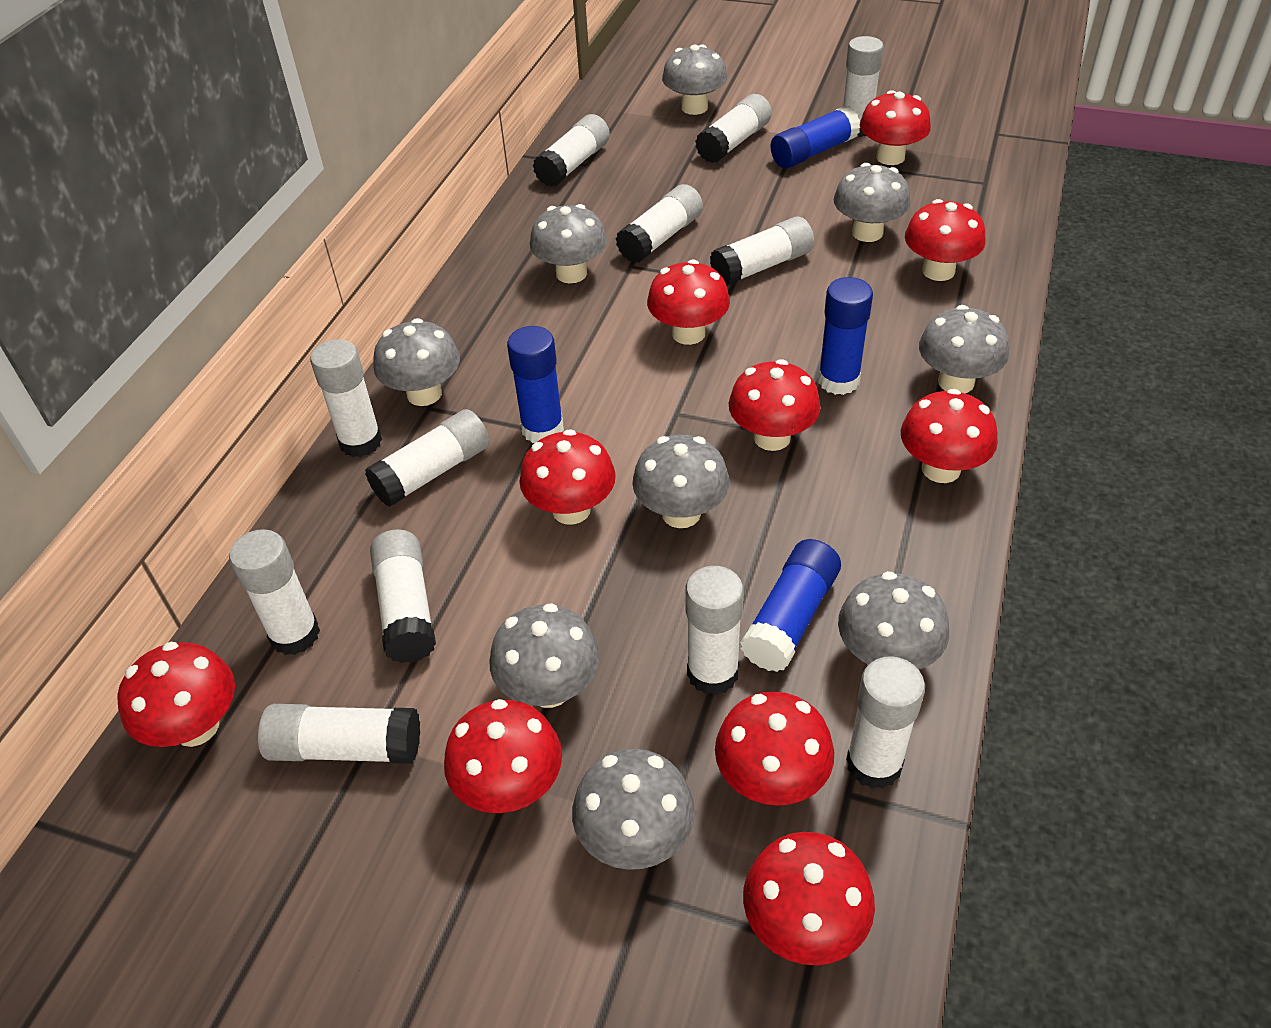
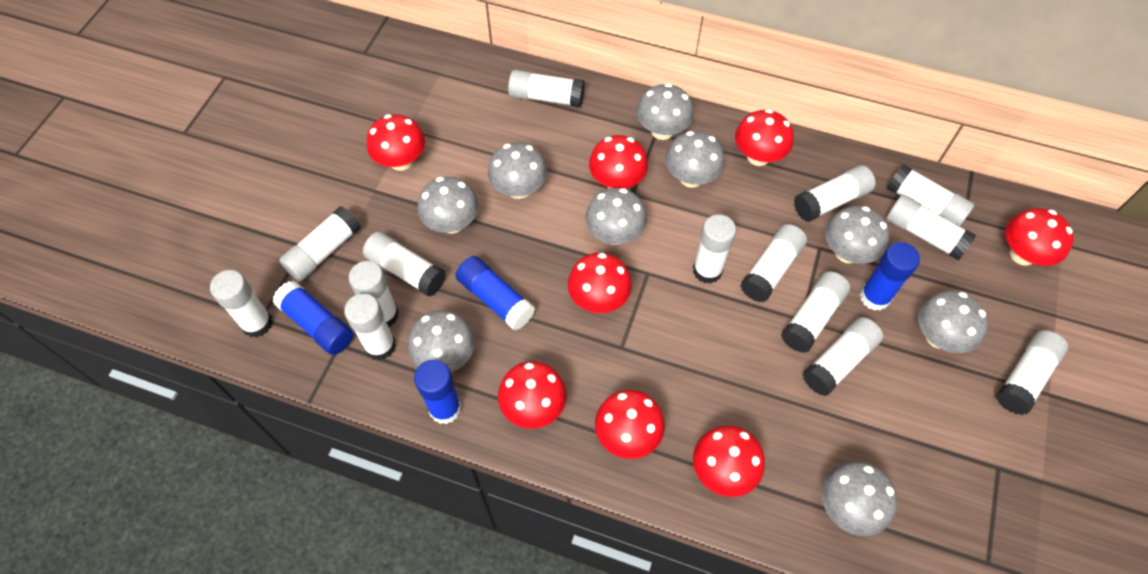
red mushroom: 10 -> 8
white glue stick: 12 -> 14

